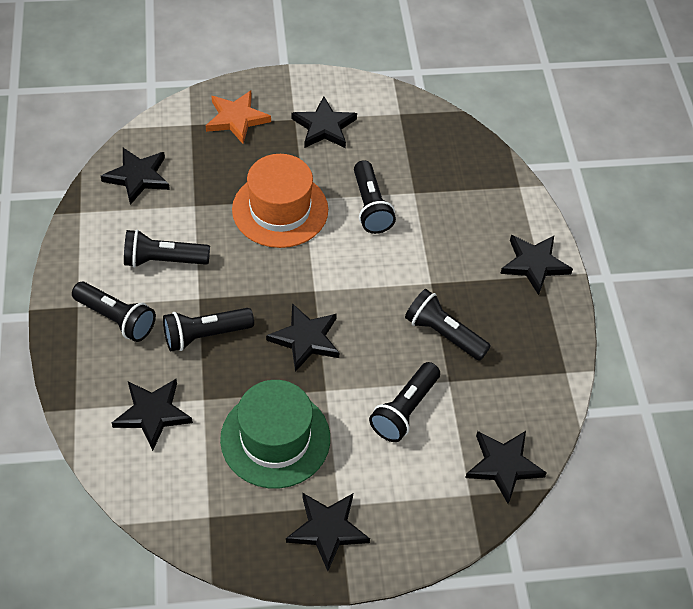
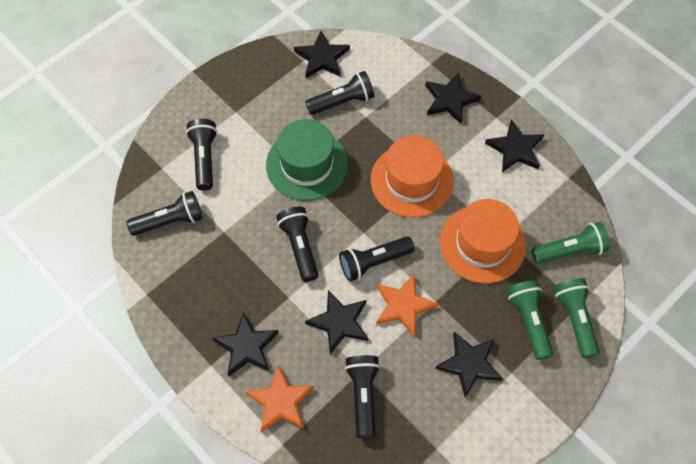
black star: 7 -> 6
green flashlight: 0 -> 3
orange hat: 1 -> 2
orange star: 1 -> 2

